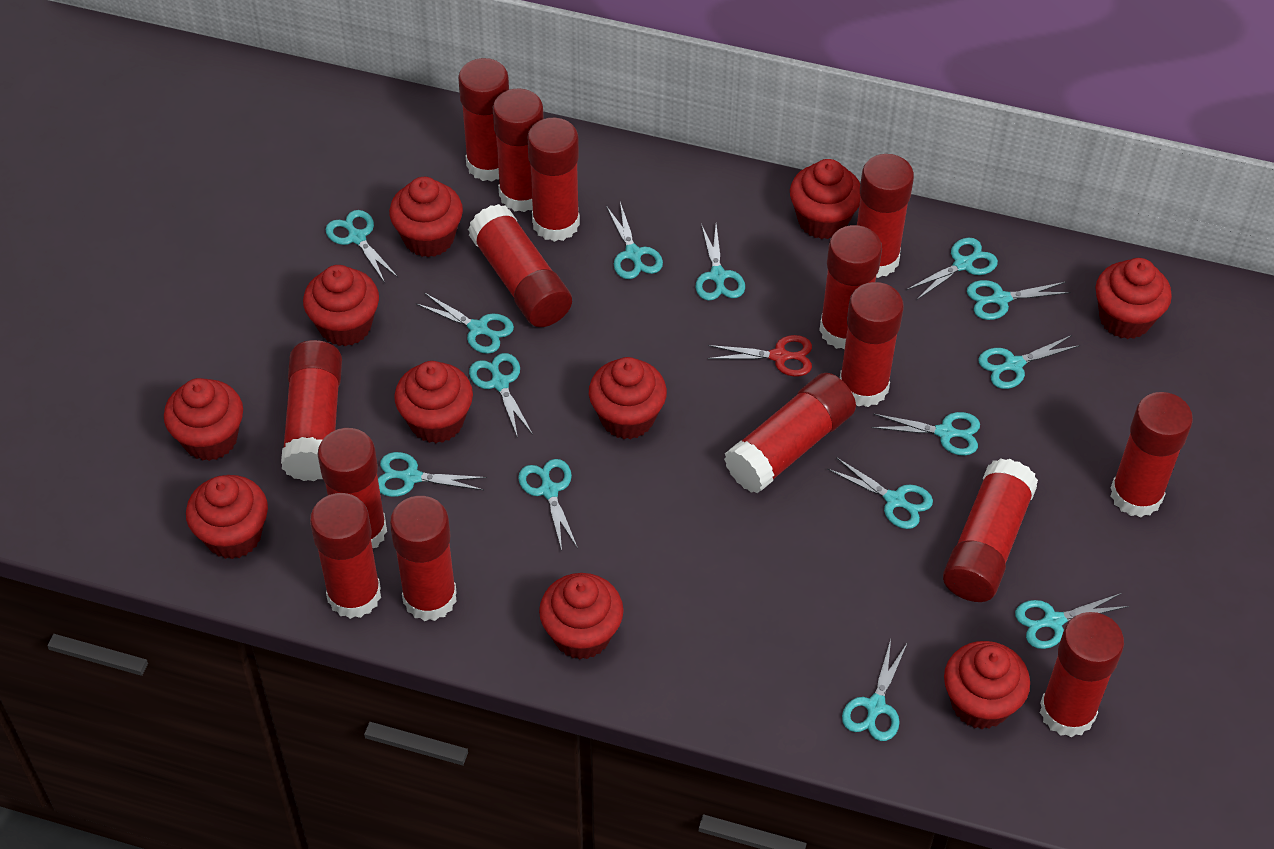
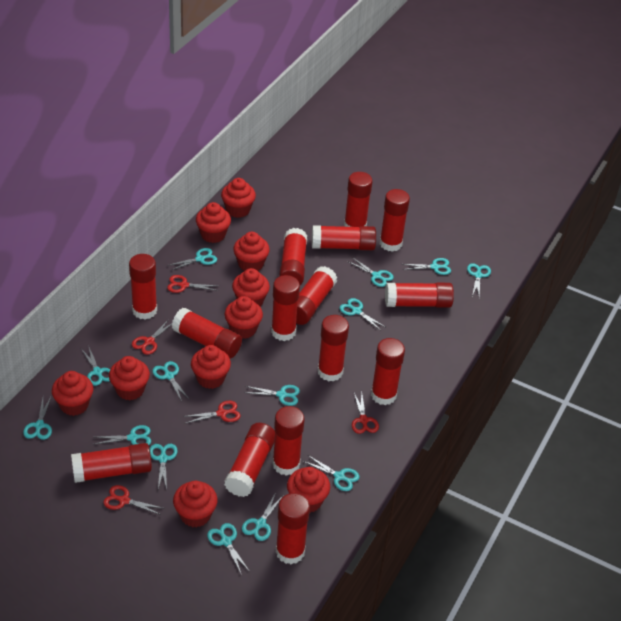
red scissors: 1 -> 5

